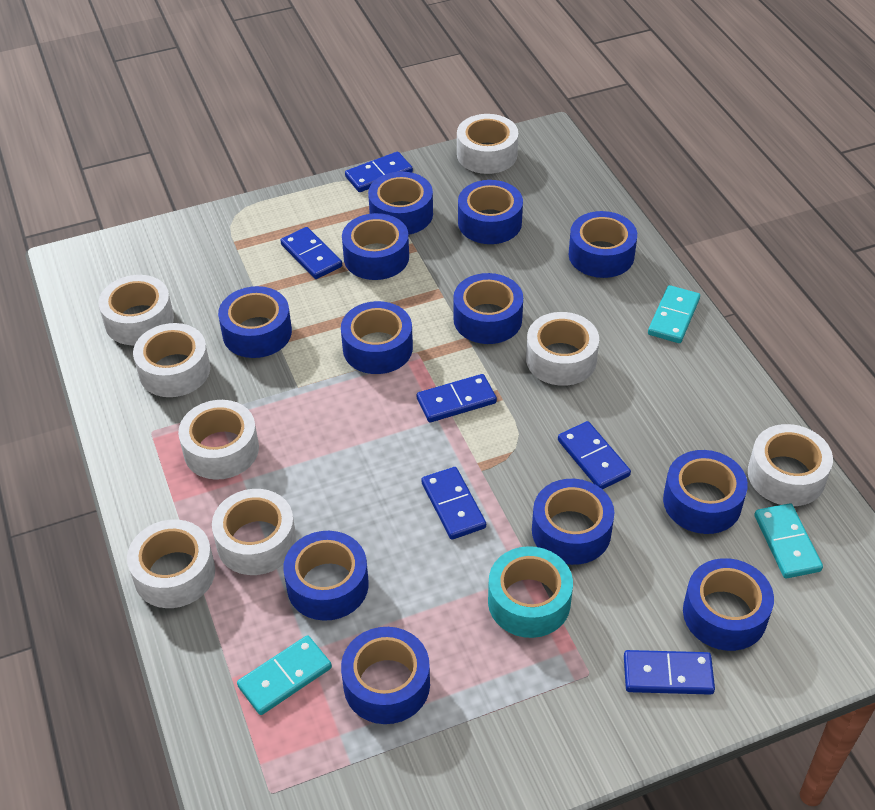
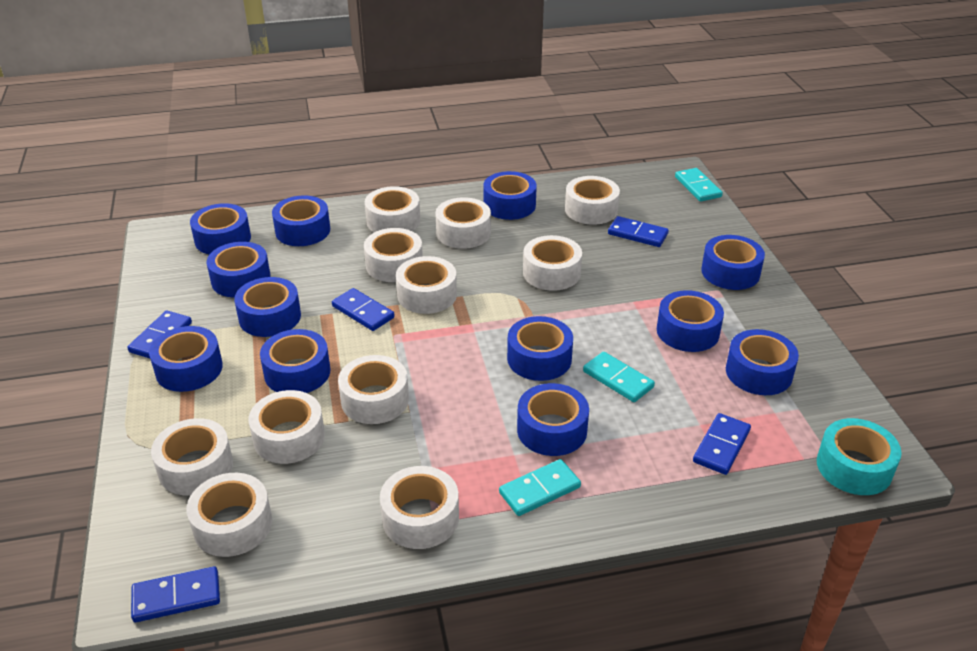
blue domino: 6 -> 5
white tape: 8 -> 11

